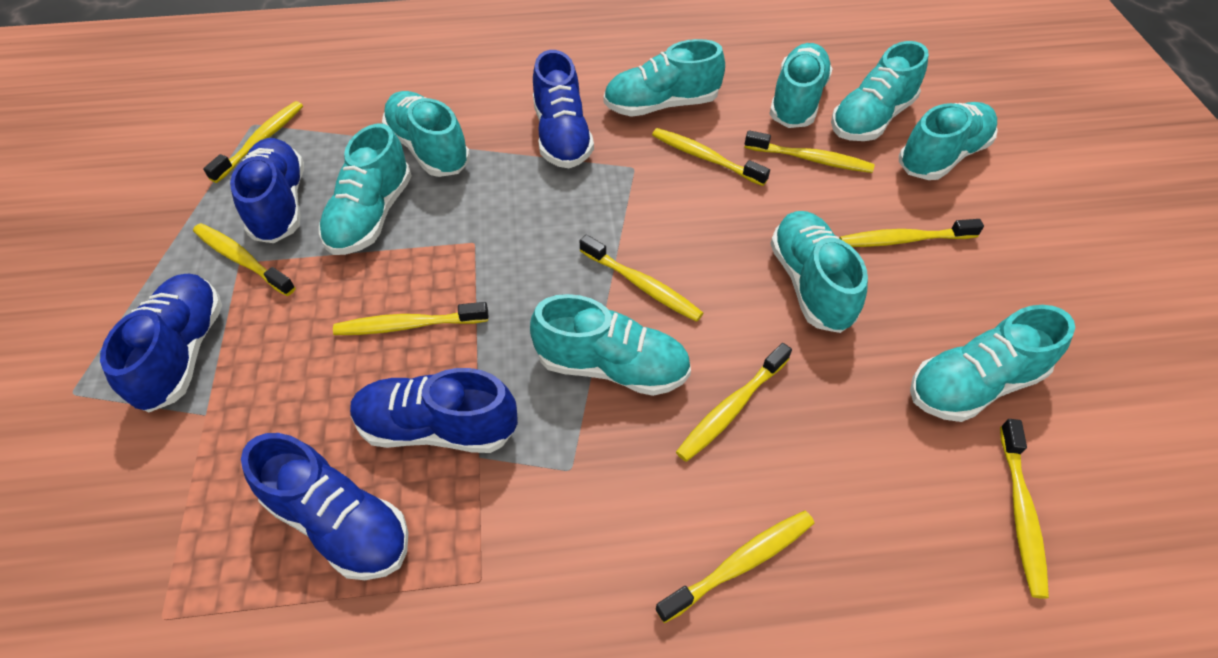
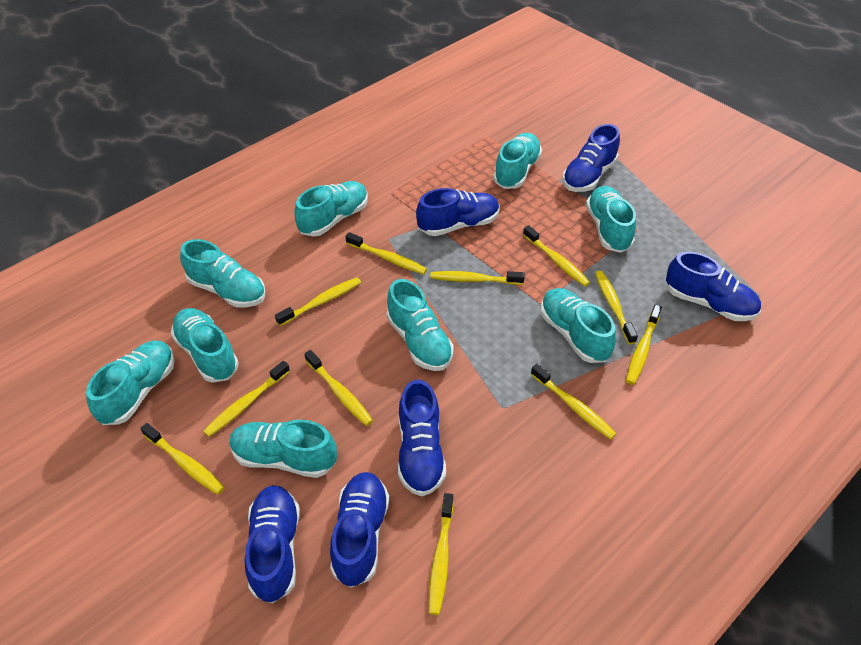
blue shoe: 5 -> 6
yellow toothbrush: 10 -> 11

